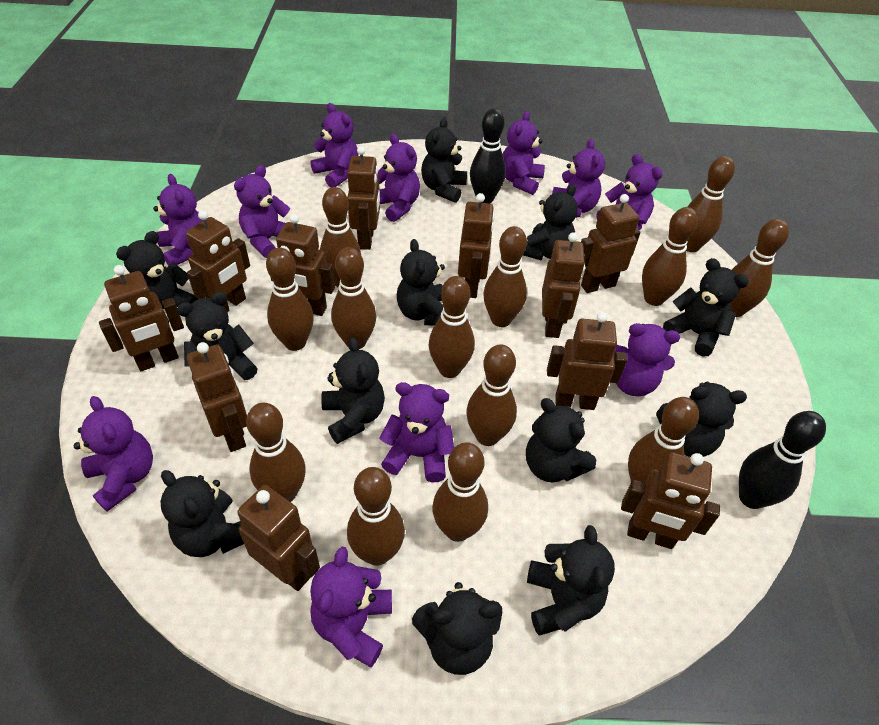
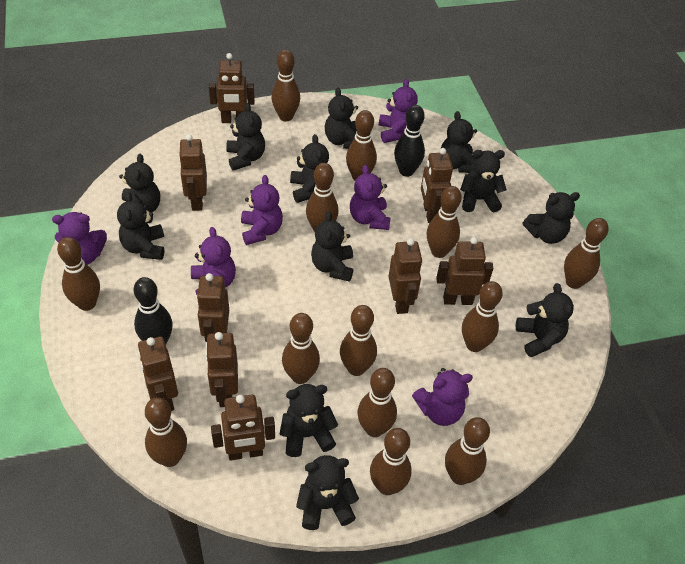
brown robot: 11 -> 9
purple teddy bear: 11 -> 6

